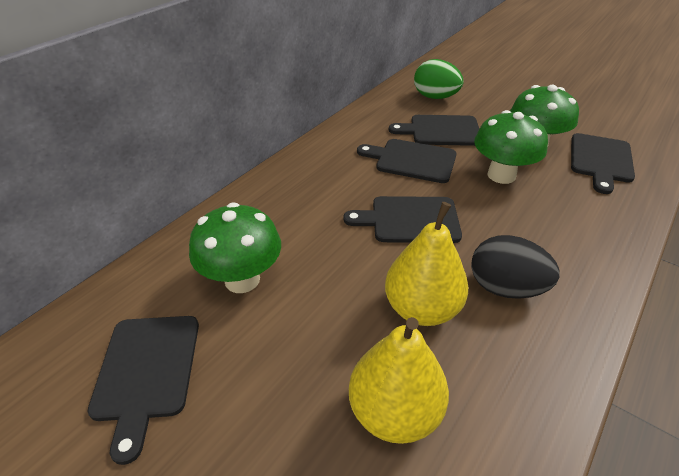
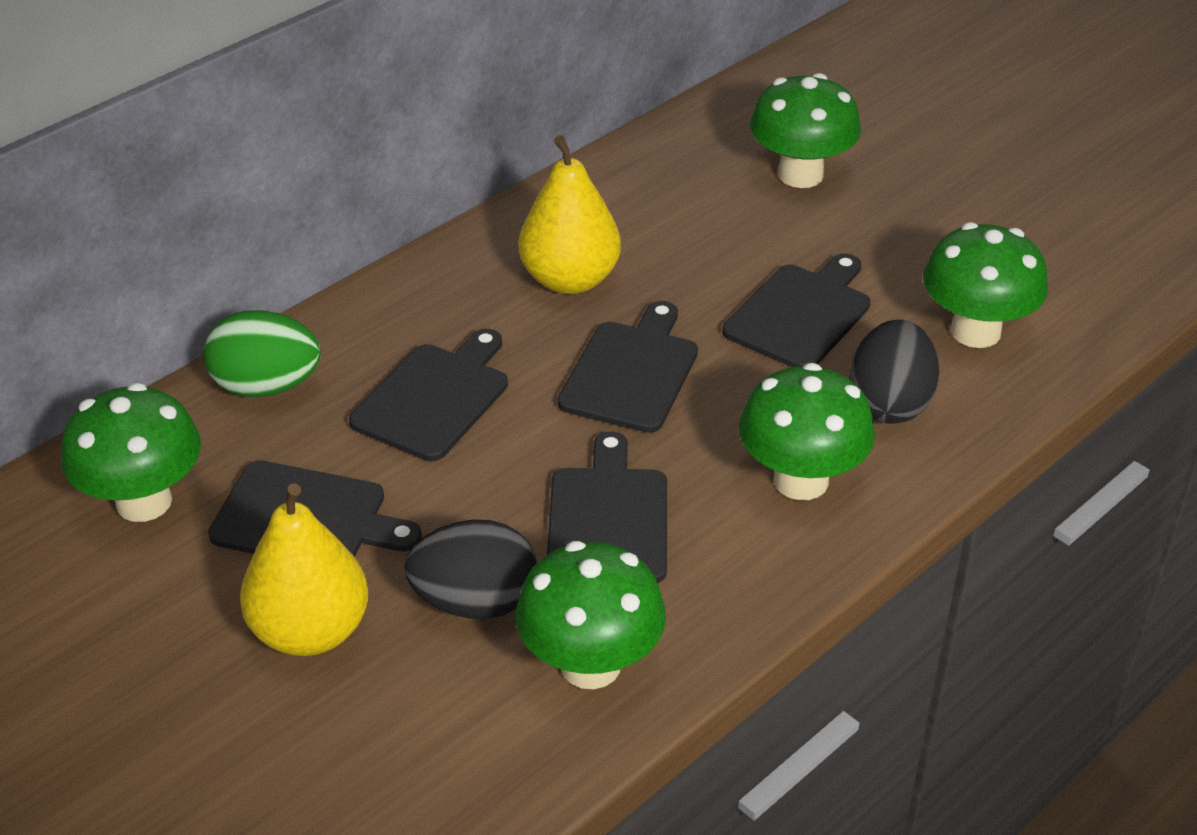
black egg: 1 -> 2
green mushroom: 3 -> 5

